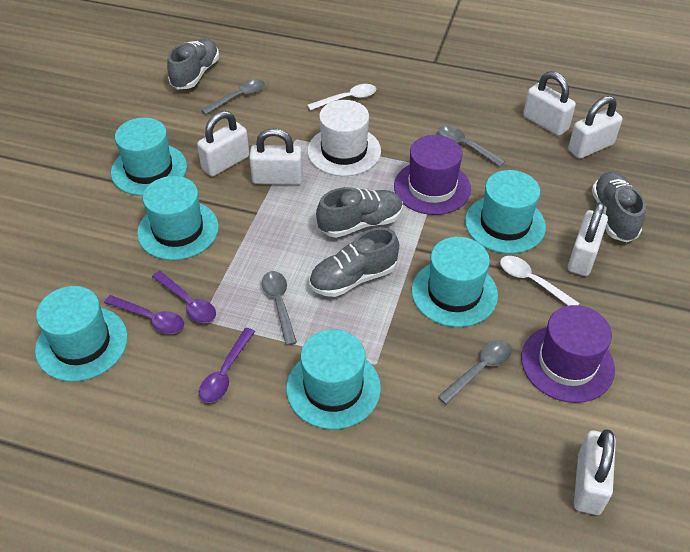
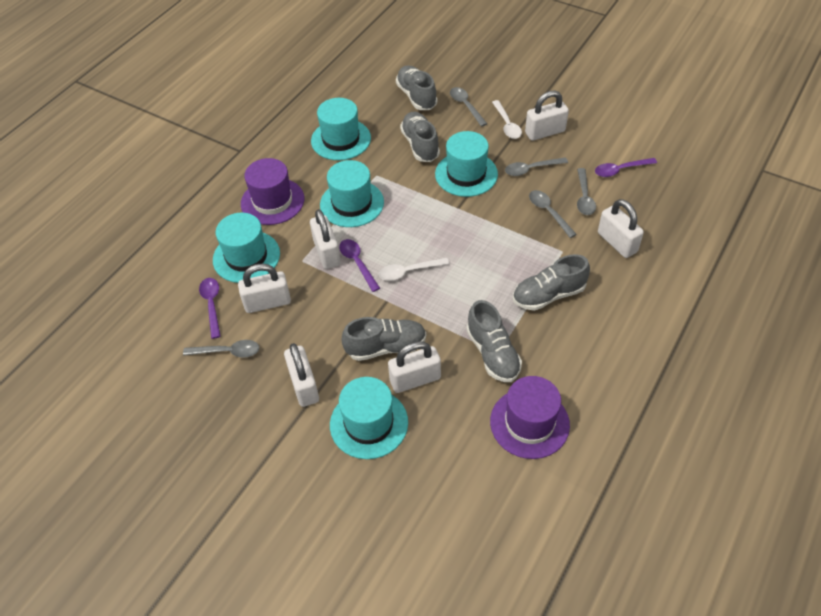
grey shoe: 4 -> 5
grey spoon: 4 -> 5
turquoise hat: 6 -> 5
white hat: 1 -> 0

